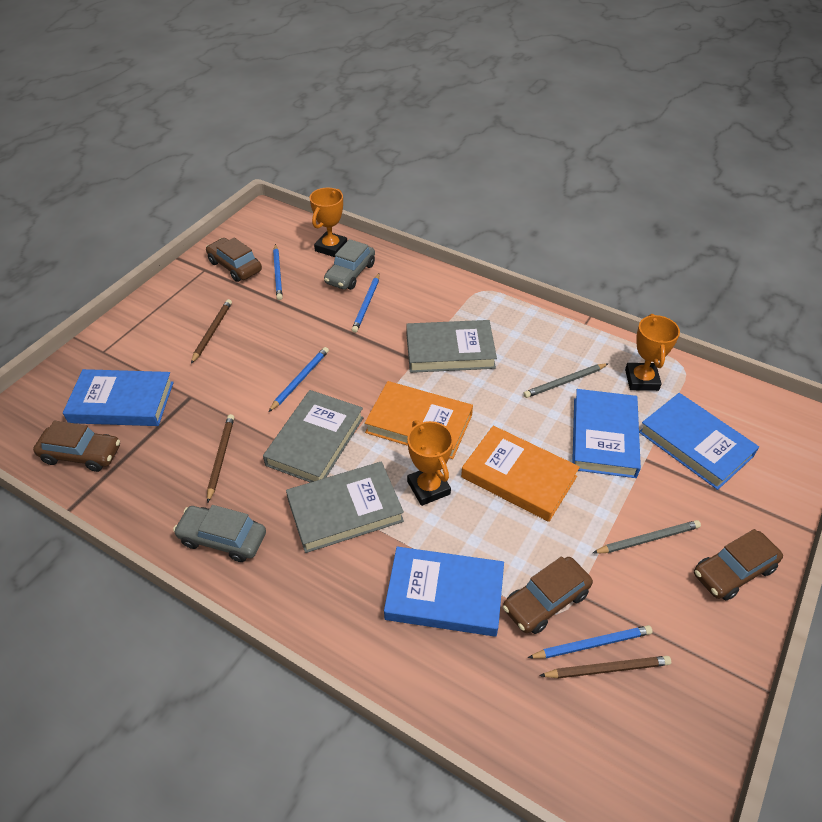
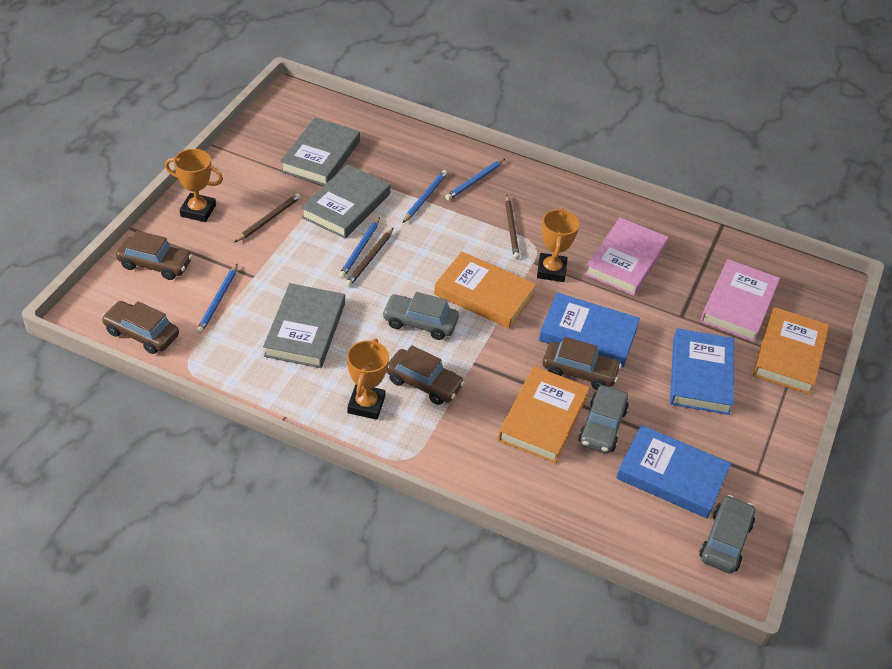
blue book: 4 -> 3
grey car: 2 -> 3
grey pencil: 2 -> 0
orange book: 2 -> 3
pink book: 0 -> 2

